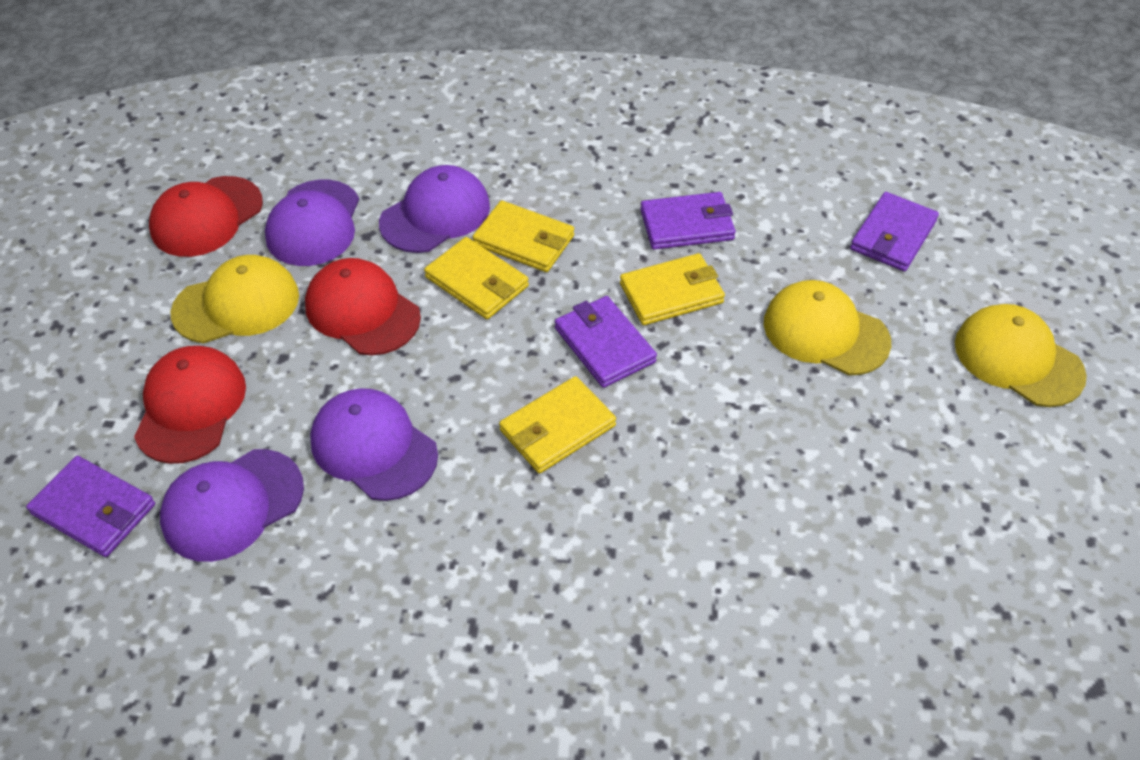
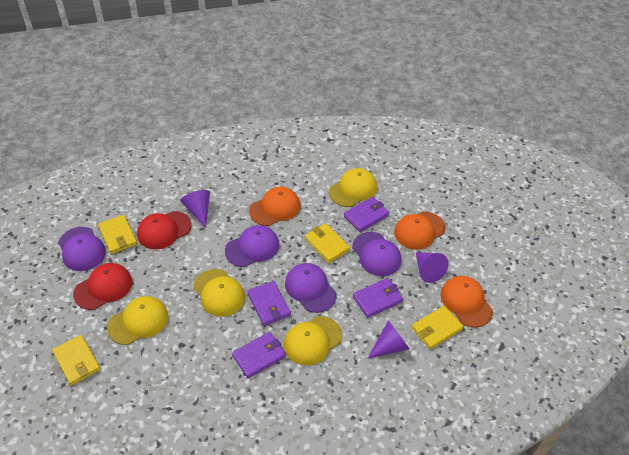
orange cap: 0 -> 3
purple cone: 0 -> 3
red cap: 3 -> 2
yellow cap: 3 -> 4

